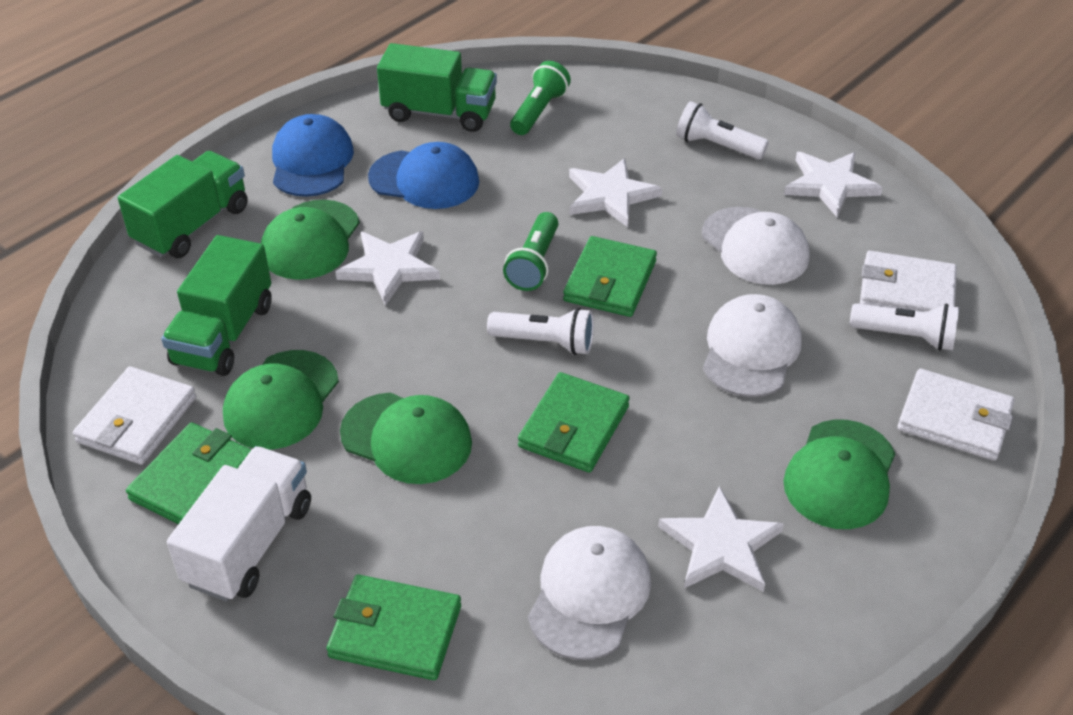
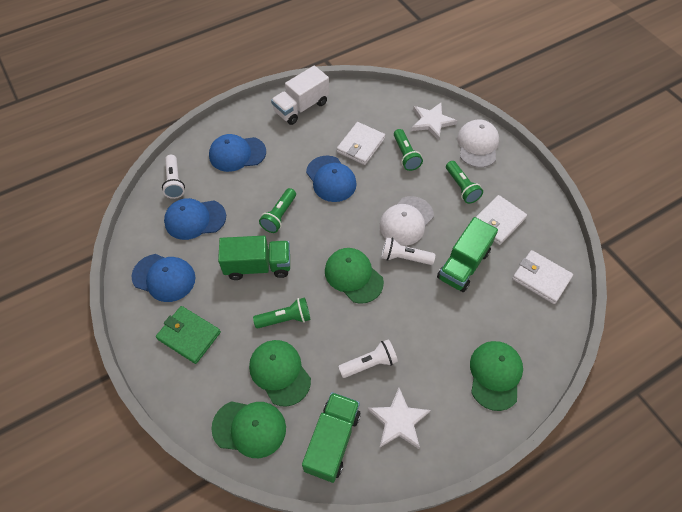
blue cap: 2 -> 4
green flashlight: 2 -> 4
green wallet: 4 -> 1
white cap: 3 -> 2
white star: 4 -> 2

